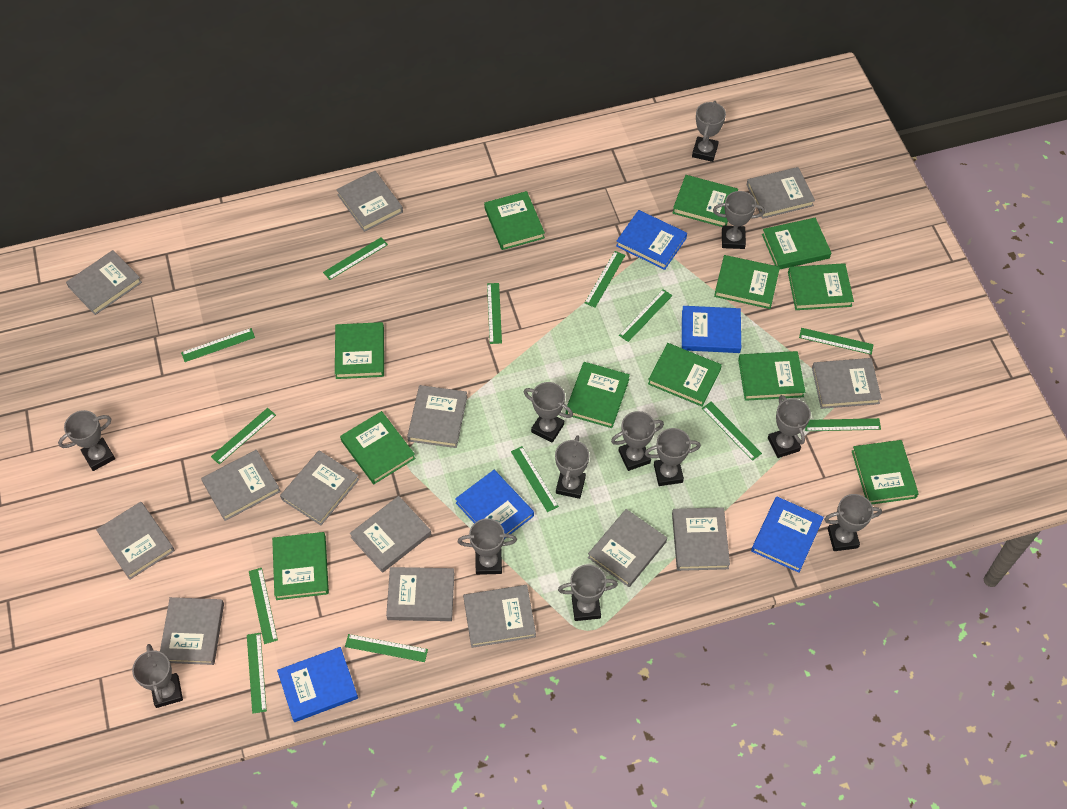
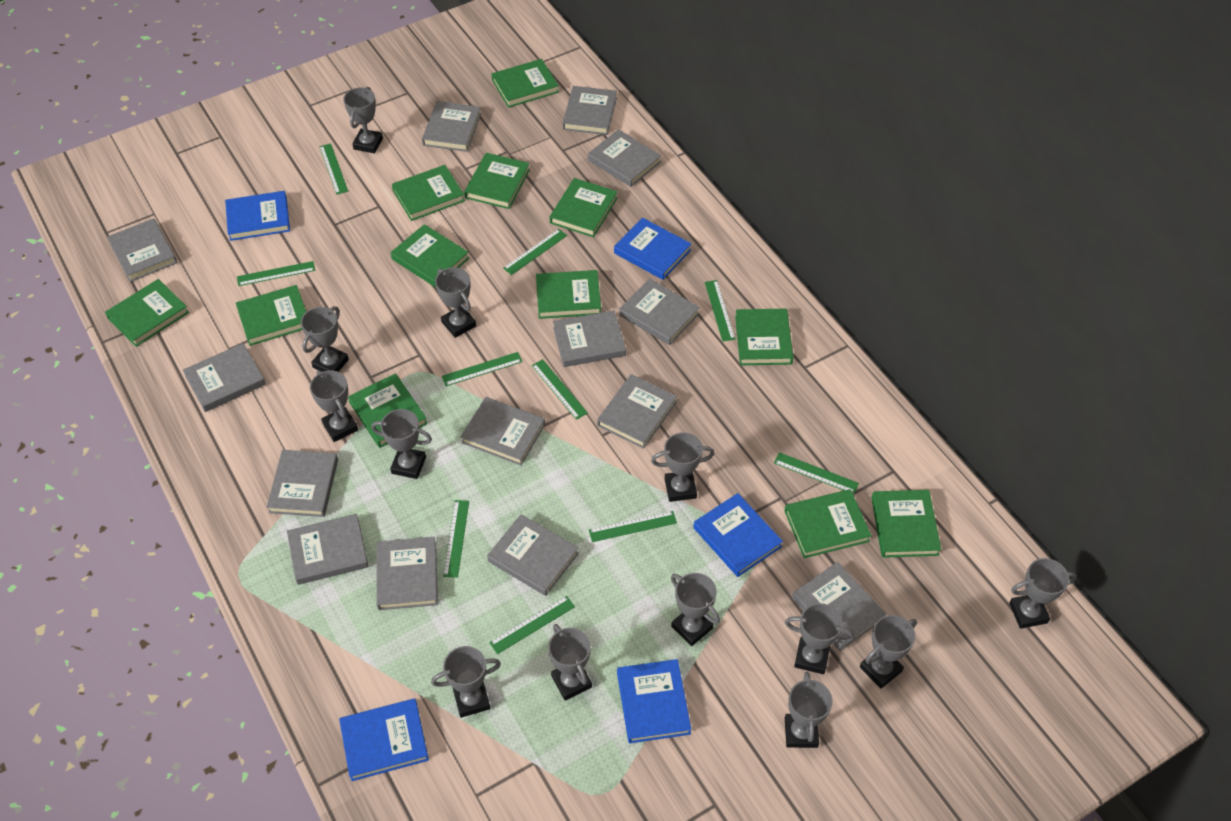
green ruler: 13 -> 10
grey trophy: 12 -> 13

